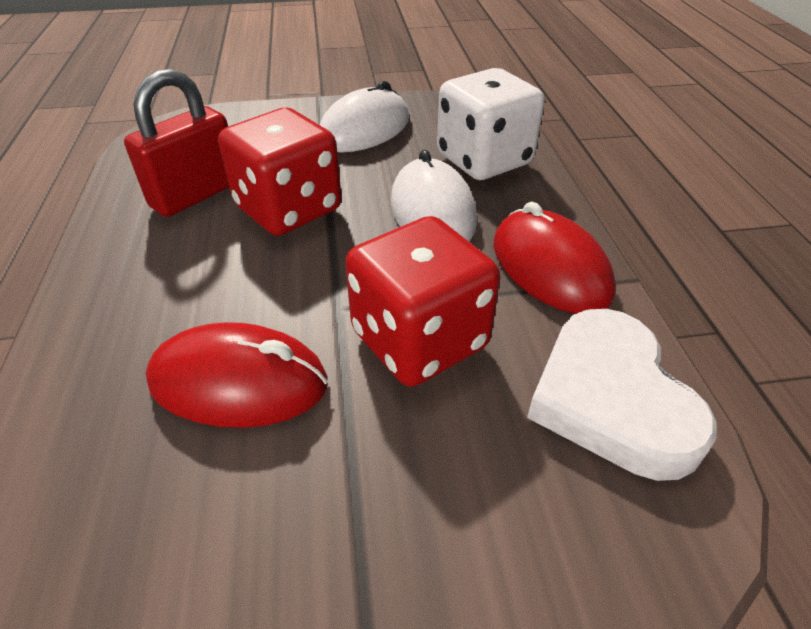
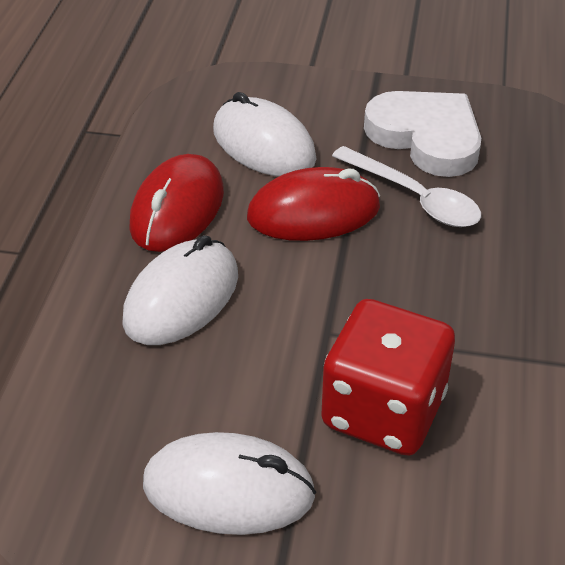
red dice: 2 -> 1
red padlock: 1 -> 0
white dice: 1 -> 0
white mouse: 2 -> 3
white spoon: 0 -> 1

